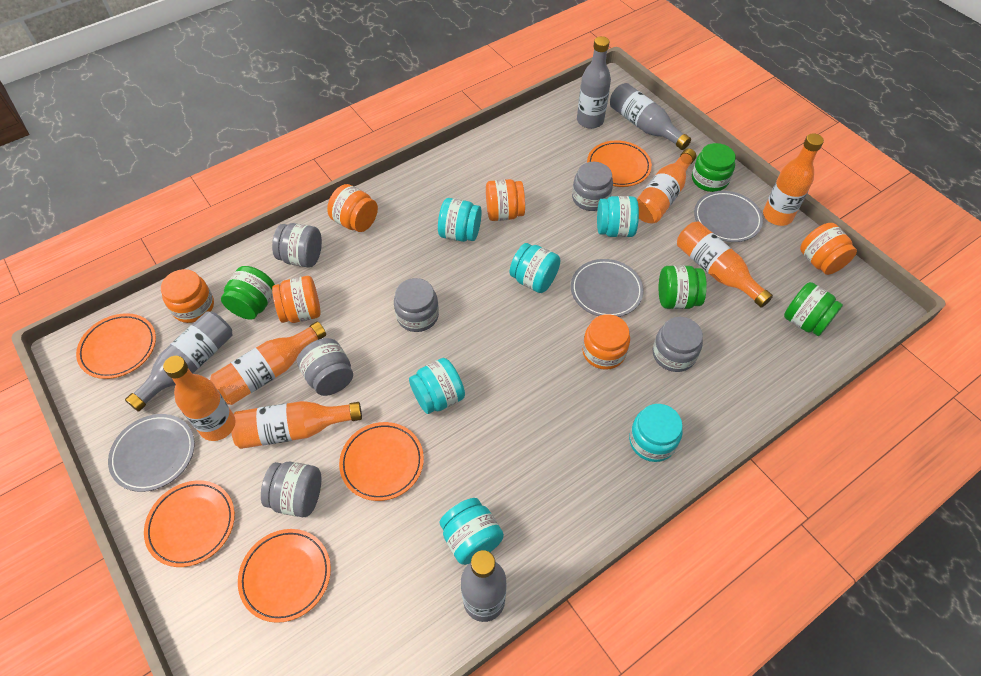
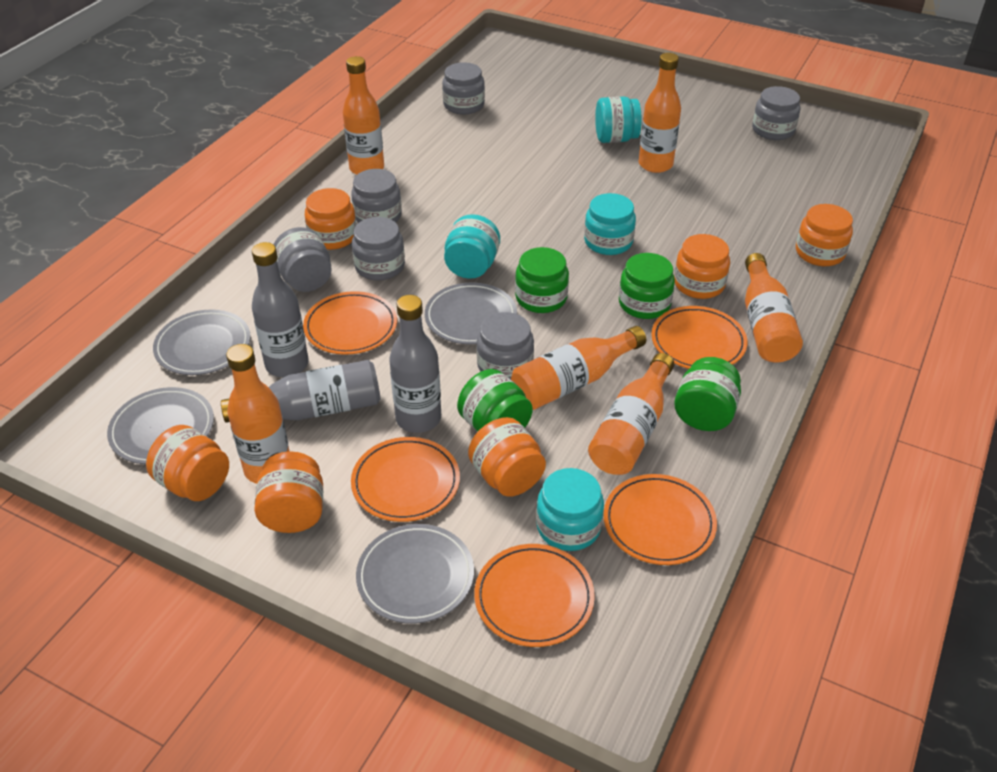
grey bottle: 4 -> 3
grey plate: 3 -> 4
turquoise jar: 6 -> 4

